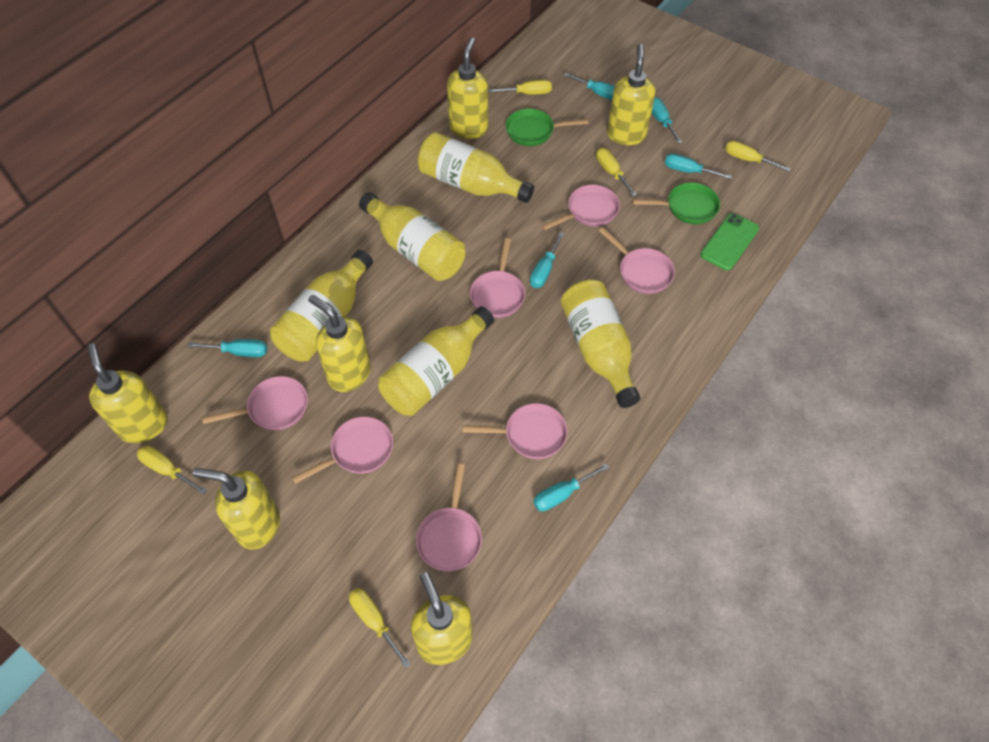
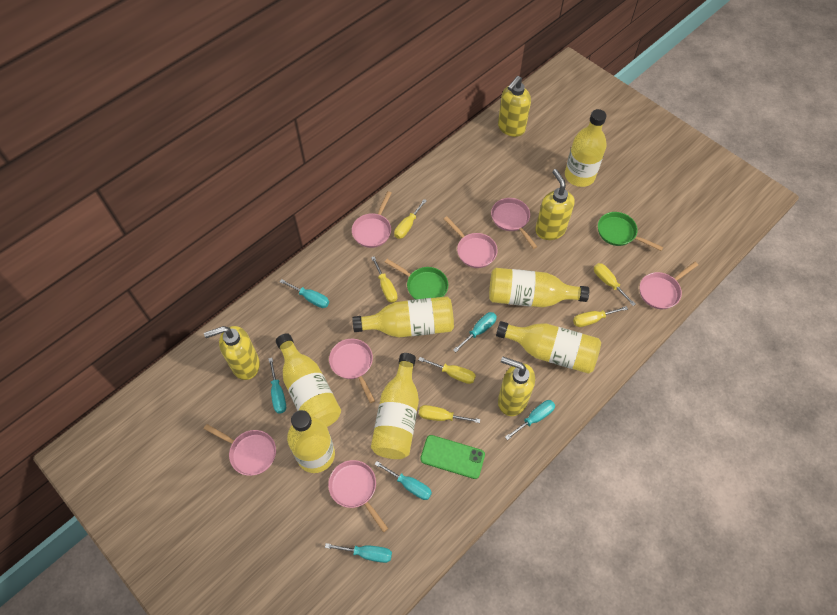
yellow bottle: 5 -> 7
yellow screwdriver: 5 -> 6
yellow soap dispenser: 6 -> 4

